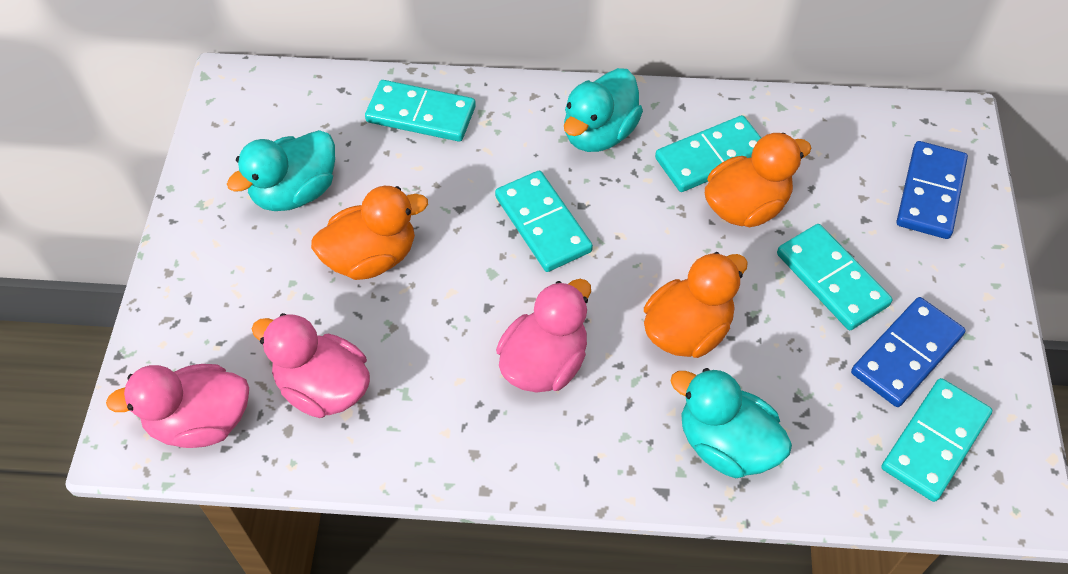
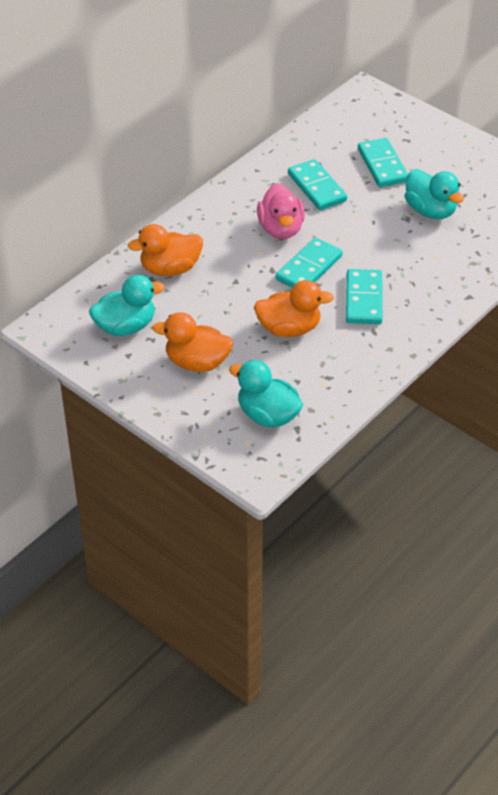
blue domino: 2 -> 0
pink duck: 3 -> 1
turquoise domino: 5 -> 4

